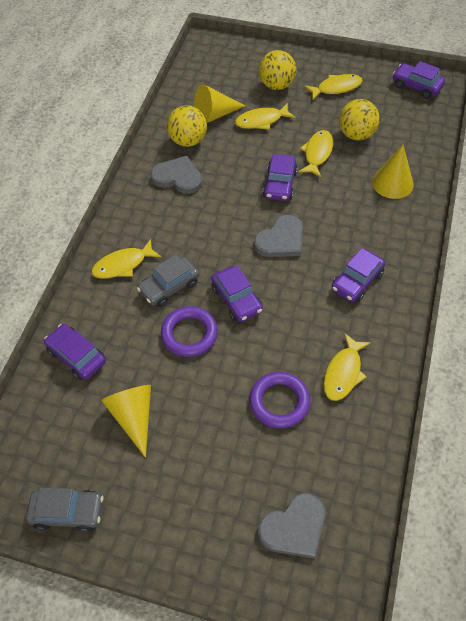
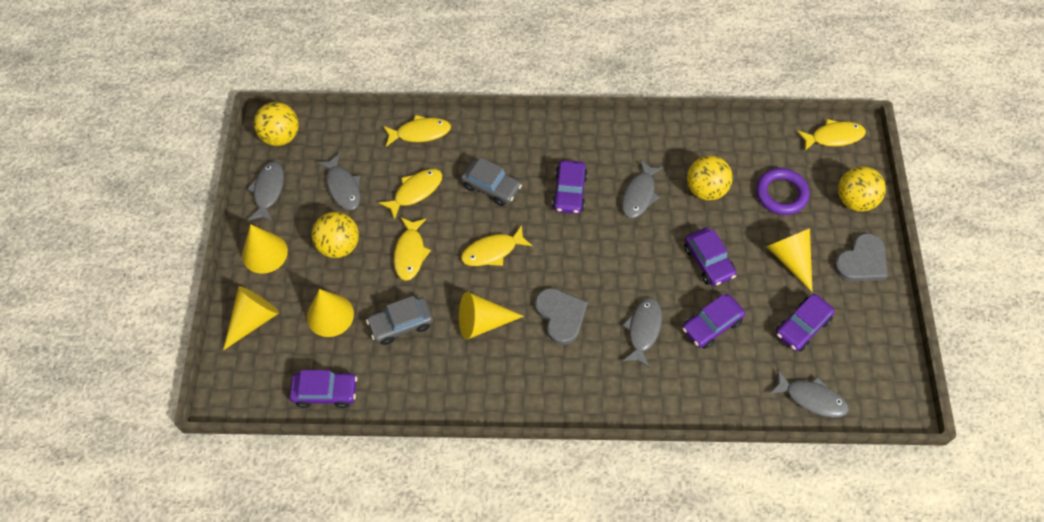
grey fish: 0 -> 5
grey heart: 3 -> 2
purple ring: 2 -> 1
yellow ball: 3 -> 4
yellow cone: 3 -> 5

